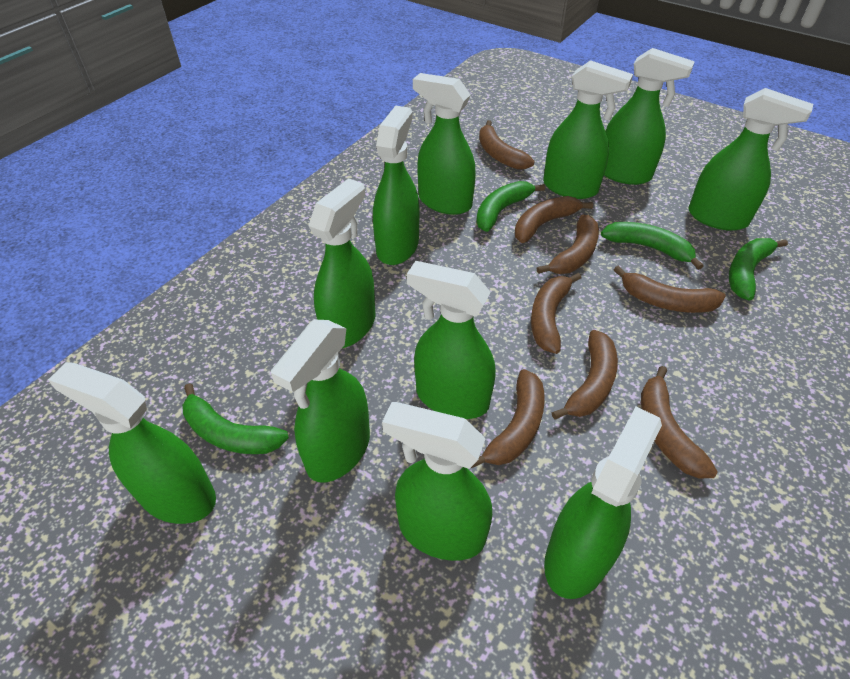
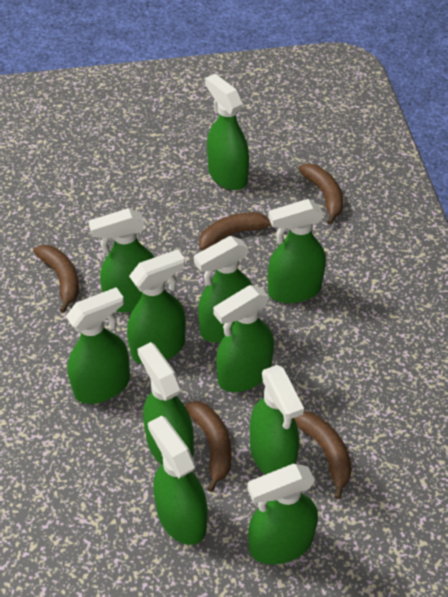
brown banana: 8 -> 5
green banana: 4 -> 0

